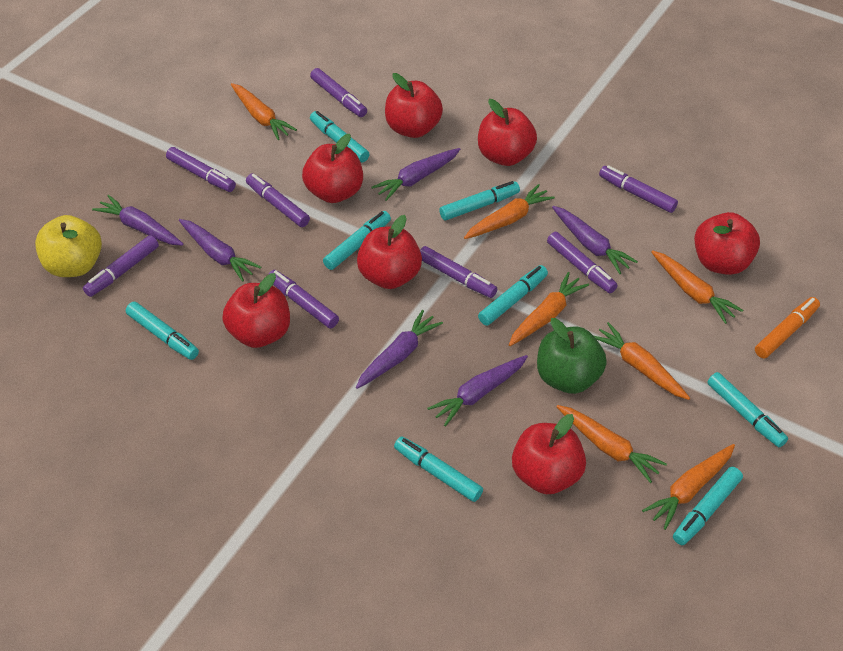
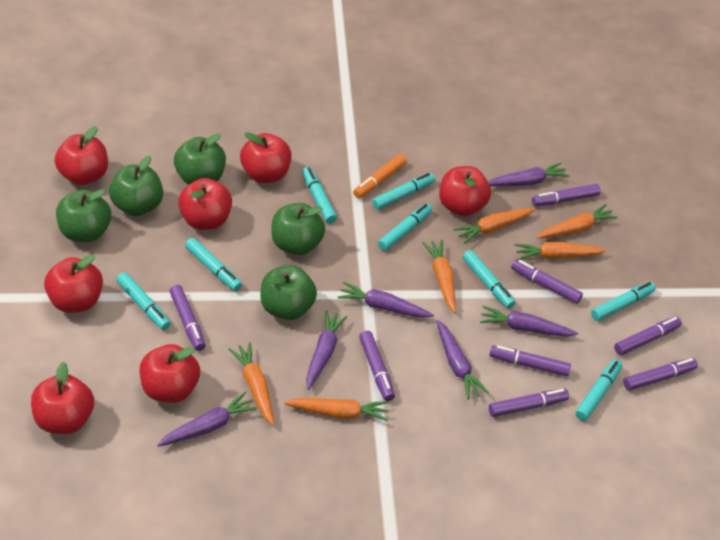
green apple: 1 -> 5
orange carrot: 7 -> 6
yellow apple: 1 -> 0

